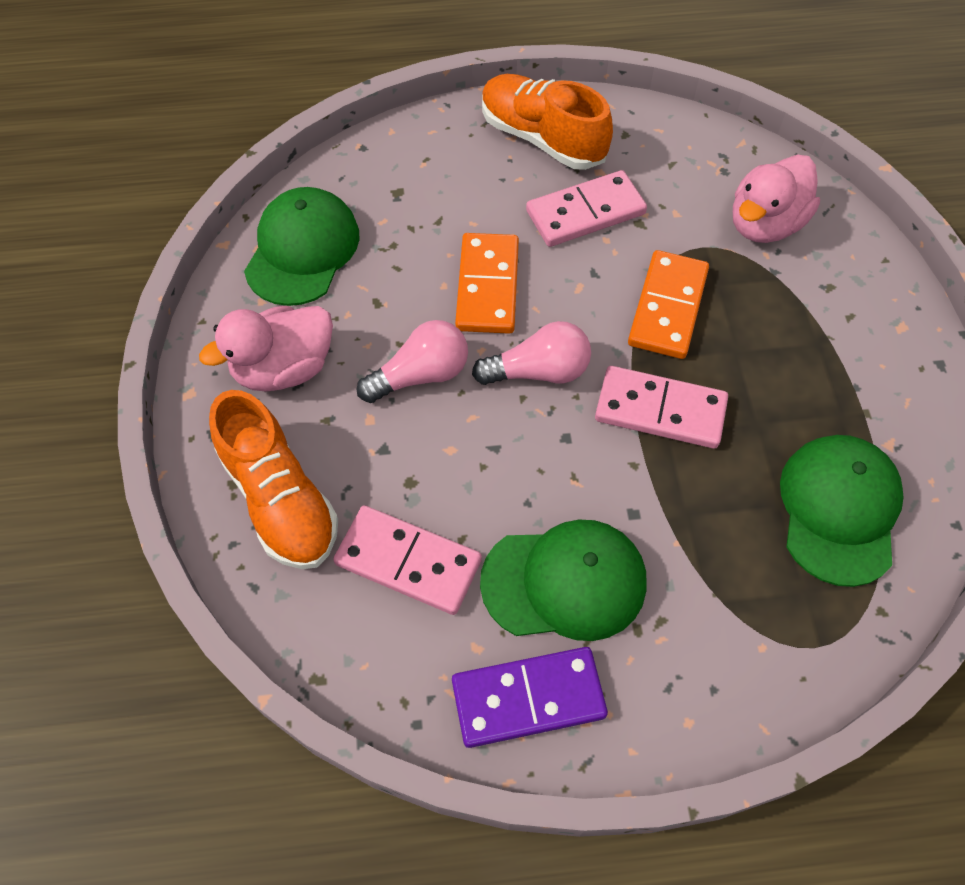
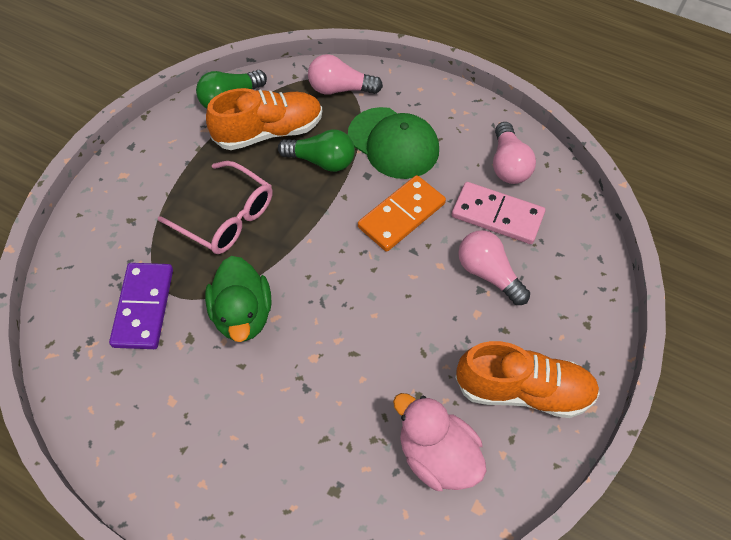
green cap: 3 -> 1
green duck: 0 -> 1
green light bulb: 0 -> 2
orange domino: 2 -> 1
pink domino: 3 -> 1
pink duck: 2 -> 1
pink glasses: 0 -> 1
pink light bulb: 2 -> 3

